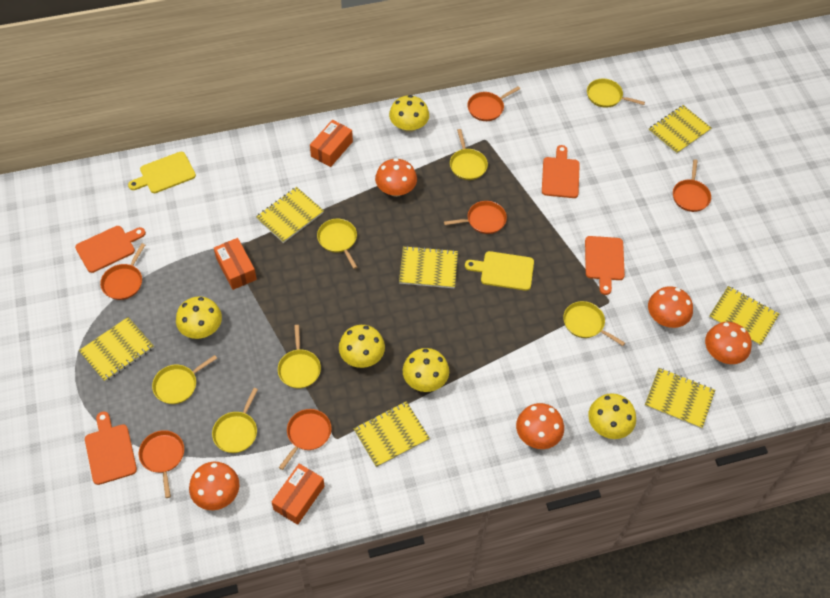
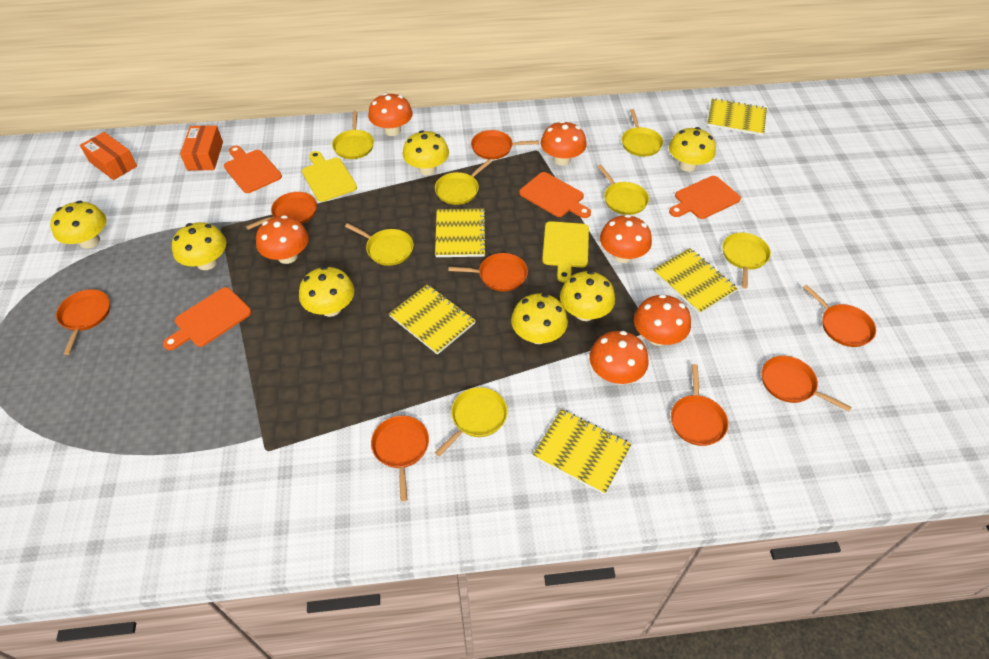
orange box: 3 -> 2
orange mushroom: 5 -> 6
orange pan: 6 -> 8
yellow mushroom: 5 -> 7
yellow notebook: 7 -> 5

